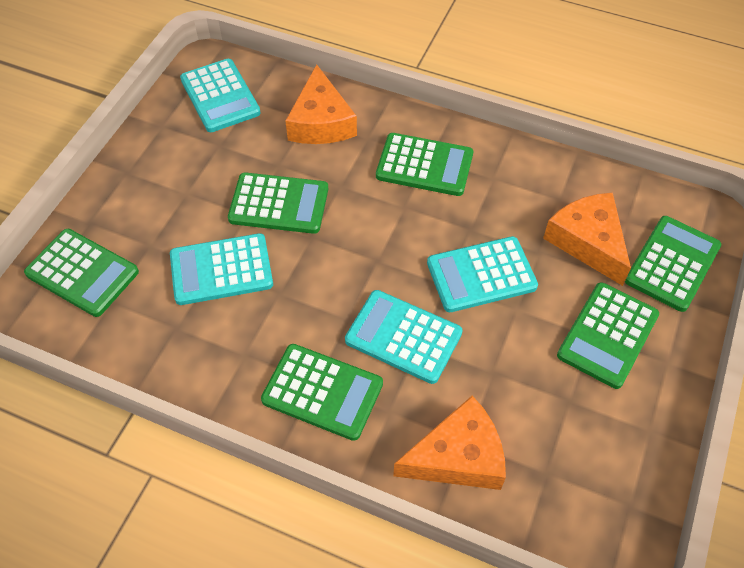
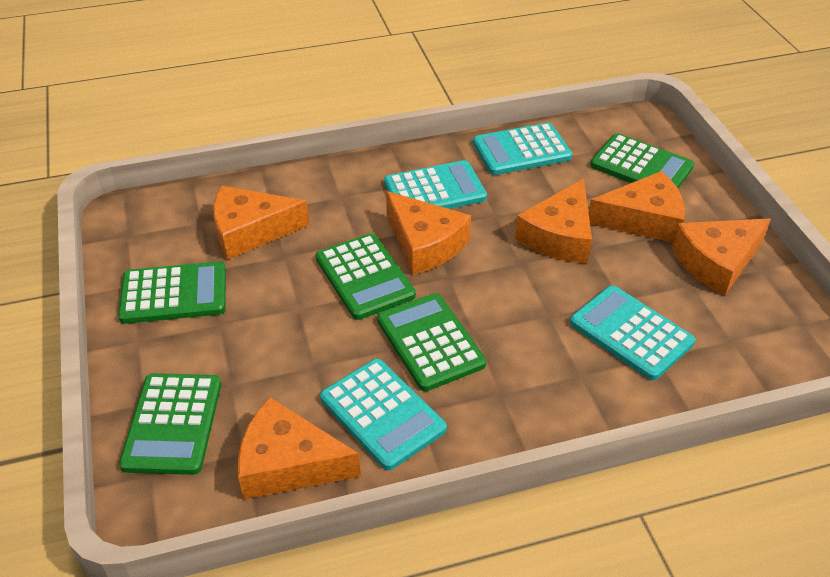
green calculator: 6 -> 5
orange cheese: 3 -> 6

